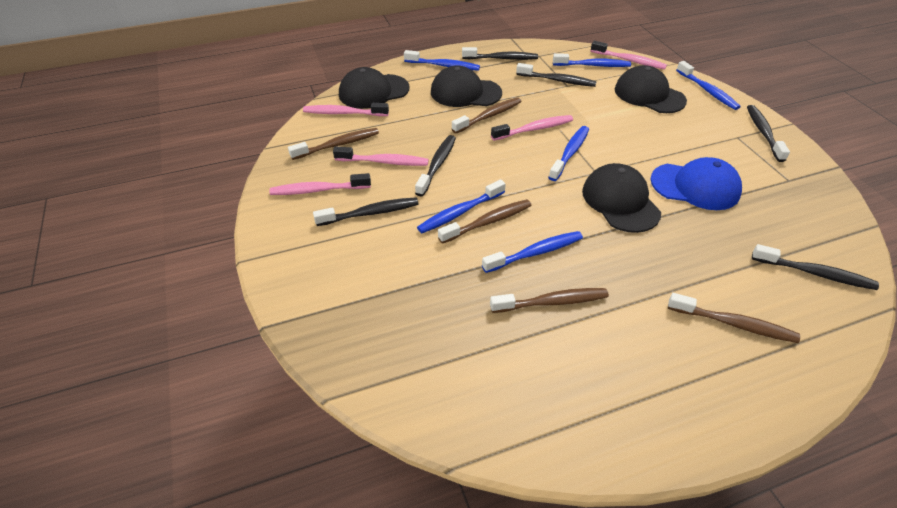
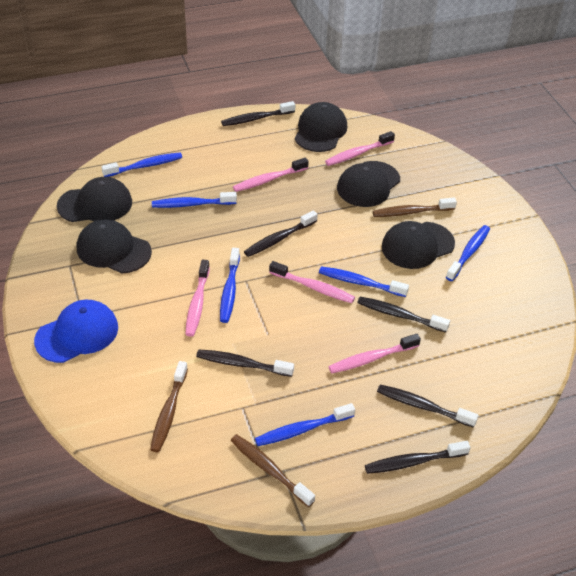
black cap: 4 -> 5
brown toothbrush: 5 -> 3

